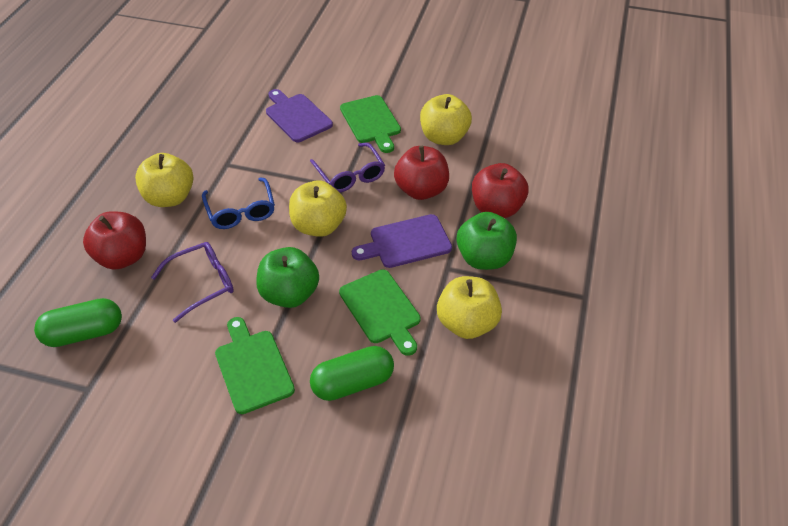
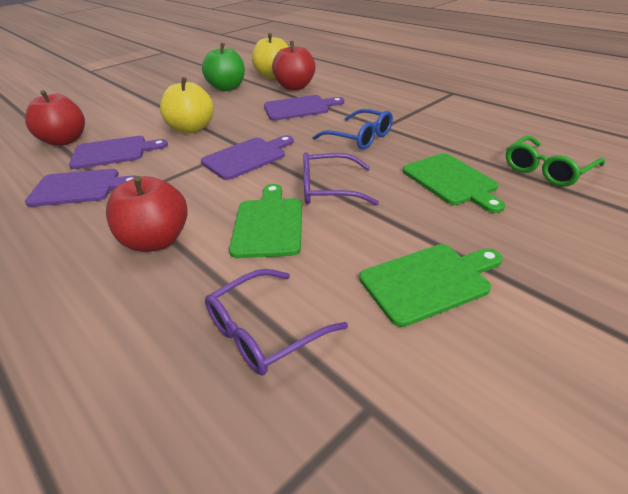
green apple: 2 -> 1
green capsule: 2 -> 0
green glasses: 0 -> 1
purple cutting board: 2 -> 4
yellow apple: 4 -> 2

